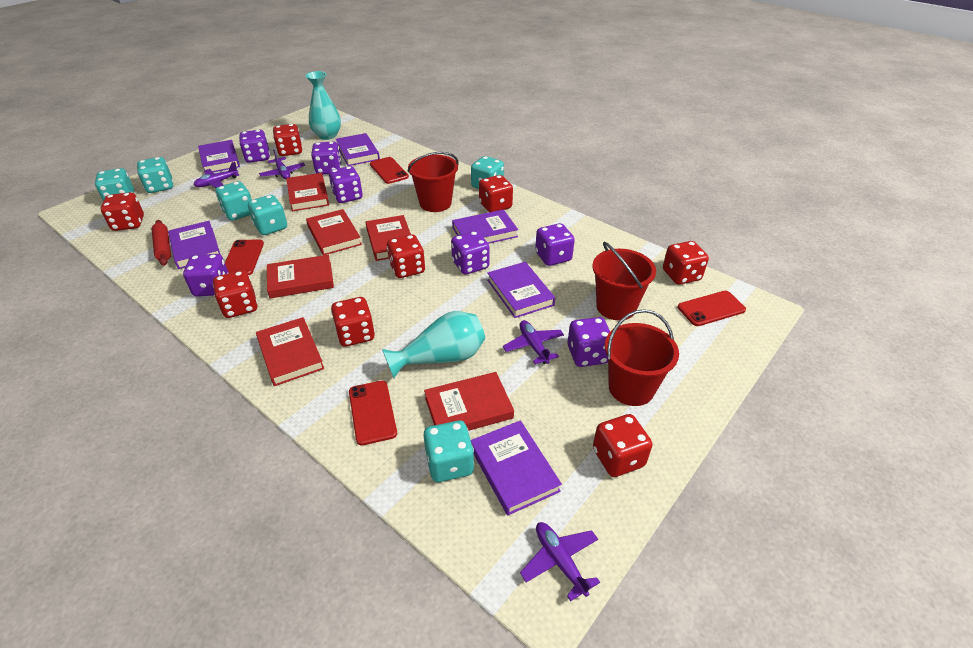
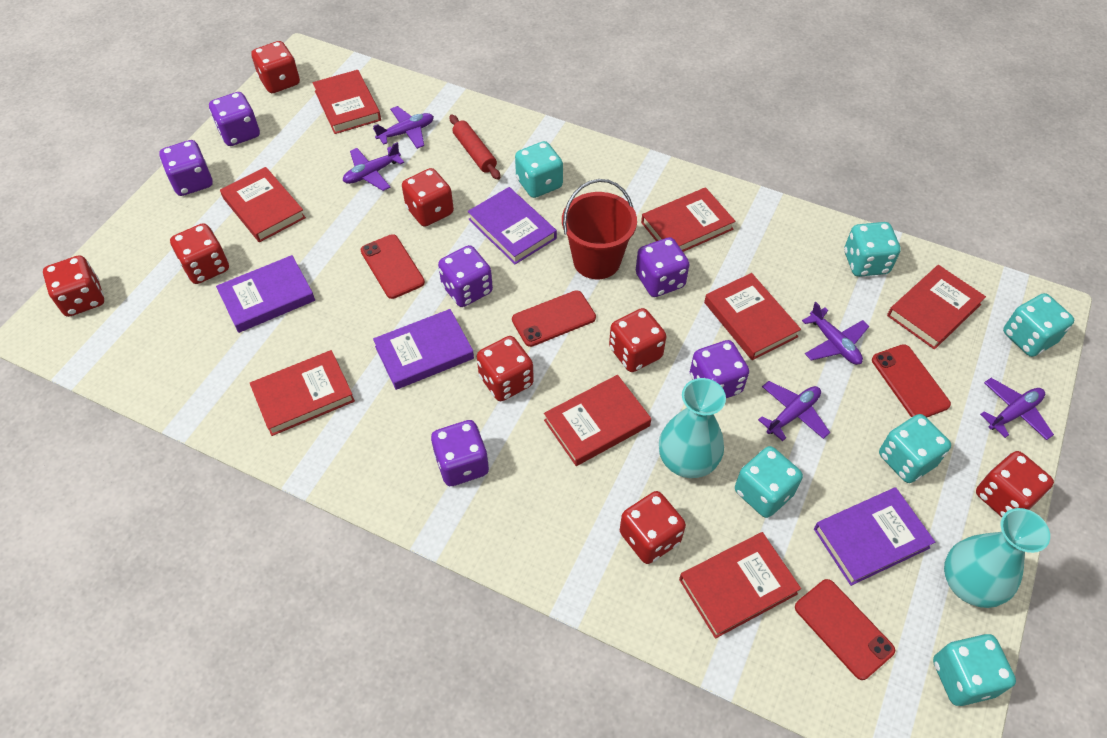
purple book: 6 -> 4
purple dice: 7 -> 6
purple plane: 4 -> 5
red book: 6 -> 8
red bucket: 3 -> 1

